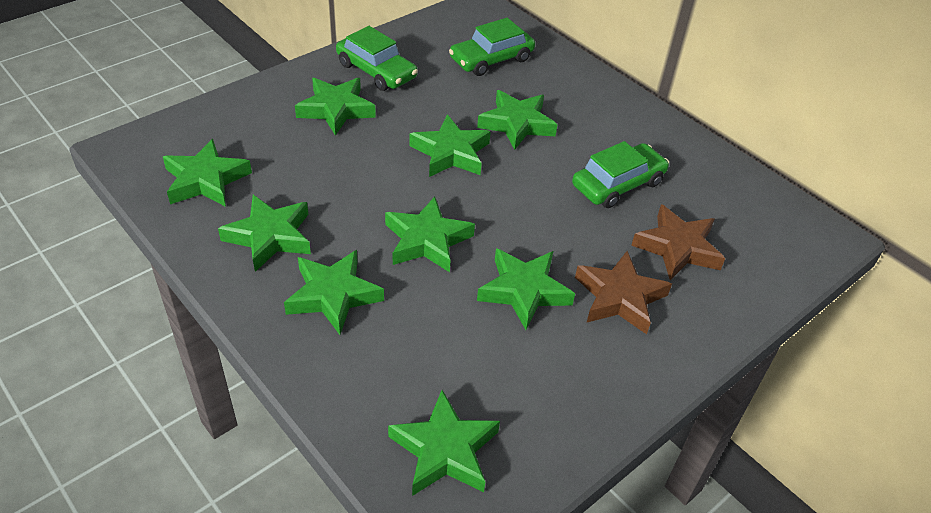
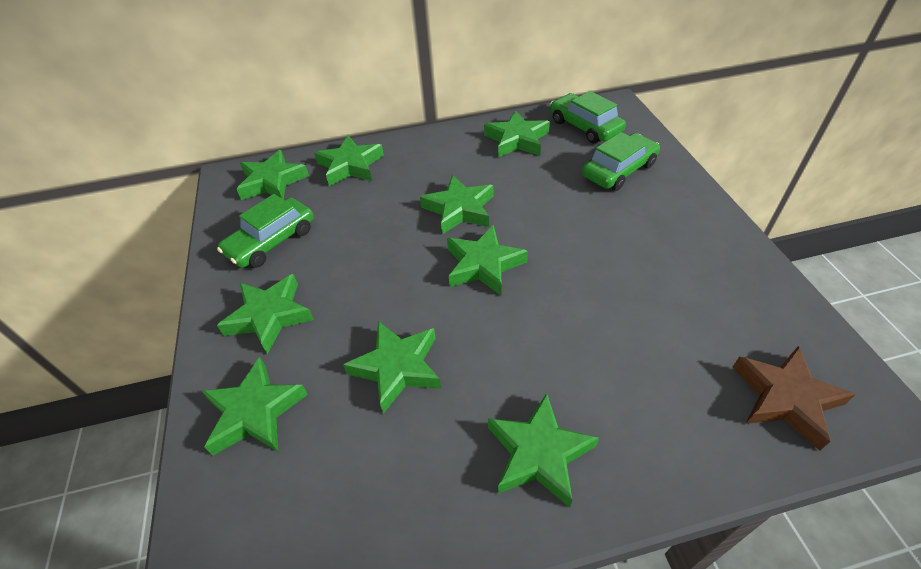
brown star: 2 -> 1

